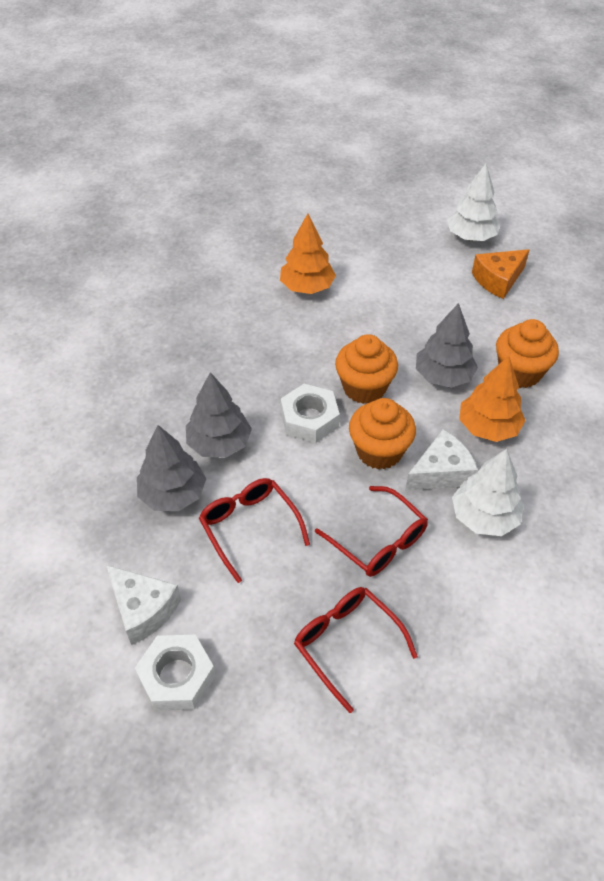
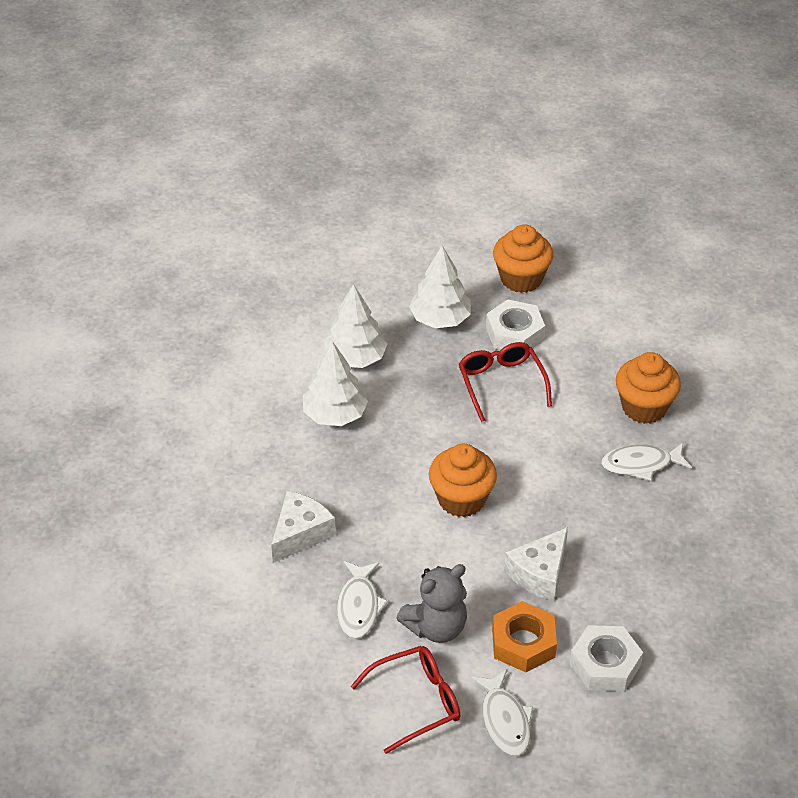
grey teddy bear: 0 -> 1
grey tree: 3 -> 0
orange cheese: 1 -> 0
orange nut: 0 -> 1
orange tree: 2 -> 0
red glasses: 3 -> 2
white fish: 0 -> 3
white tree: 2 -> 3

